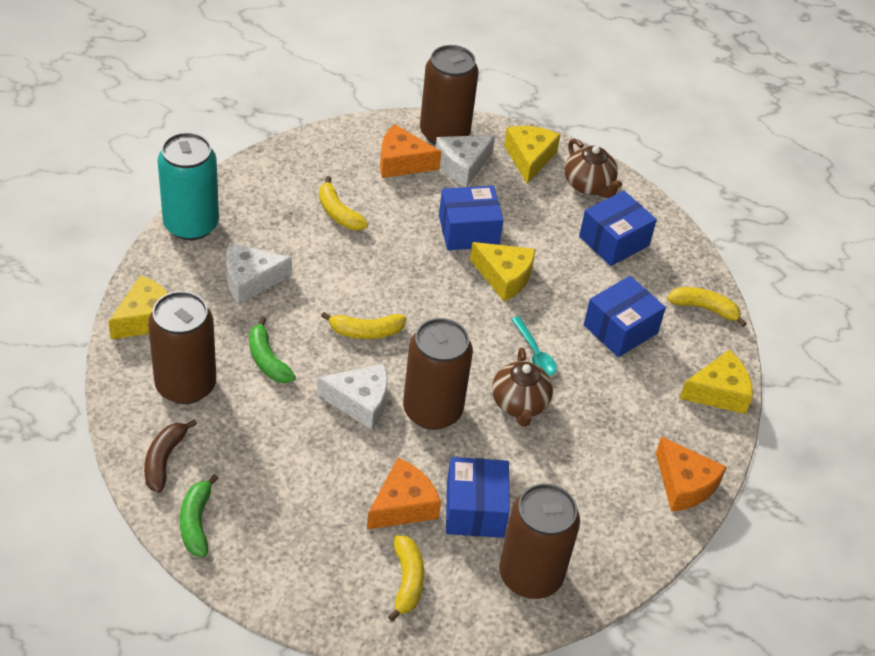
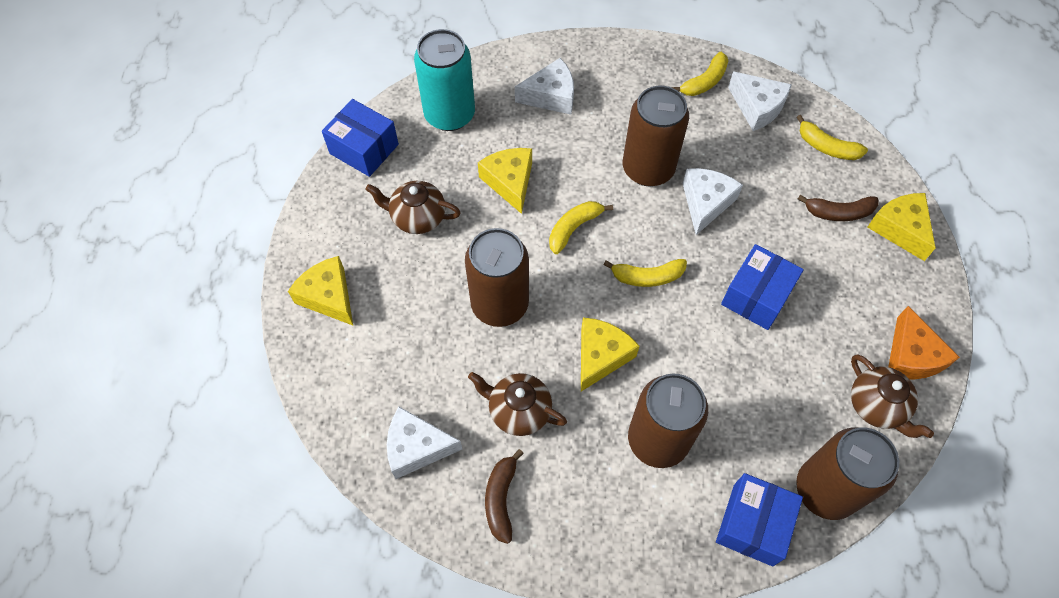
blue box: 4 -> 3
brown banana: 1 -> 2
brown teapot: 2 -> 3
green banana: 2 -> 0
orange cheese: 3 -> 1
turquoise spoon: 1 -> 0
white cheese: 3 -> 4

